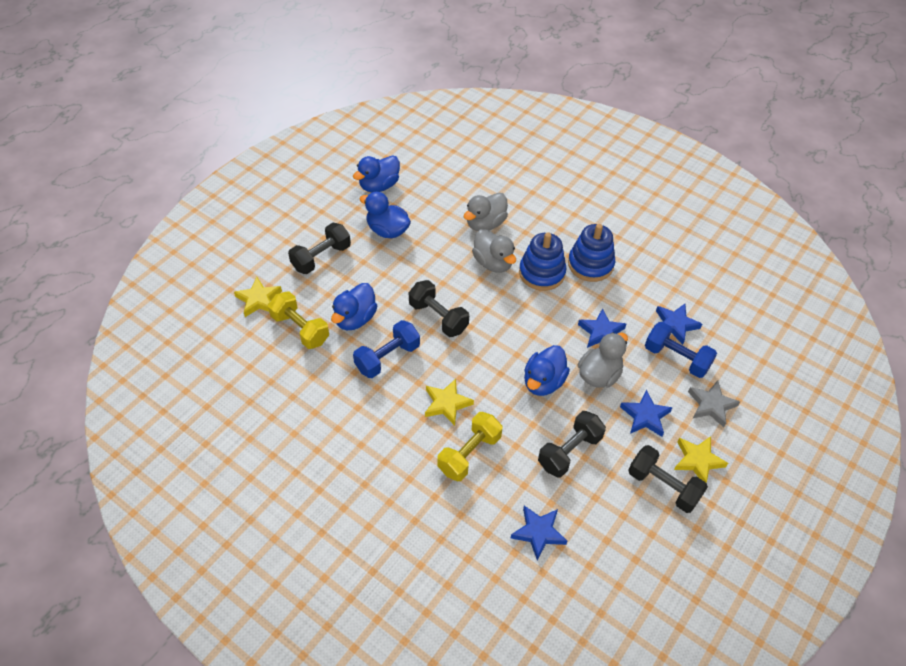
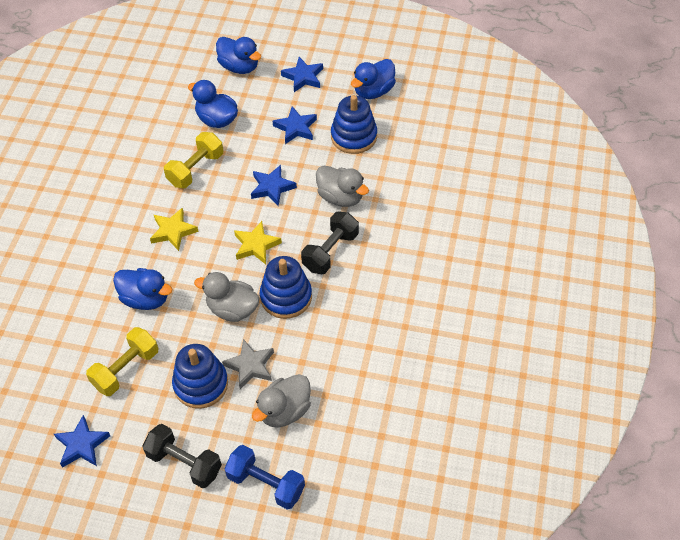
black dumbbell: 4 -> 2
blue dumbbell: 2 -> 1
blue stacking toy: 2 -> 3
yellow star: 3 -> 2

